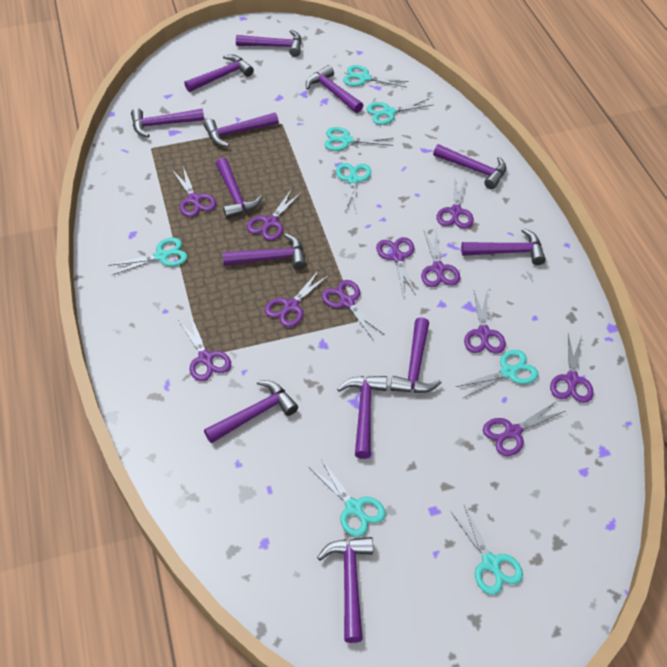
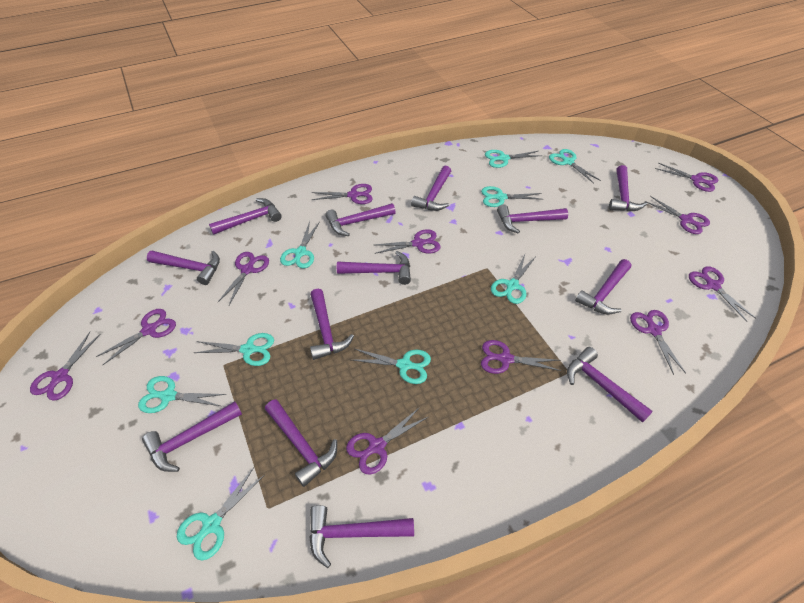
turquoise scissors: 8 -> 9

